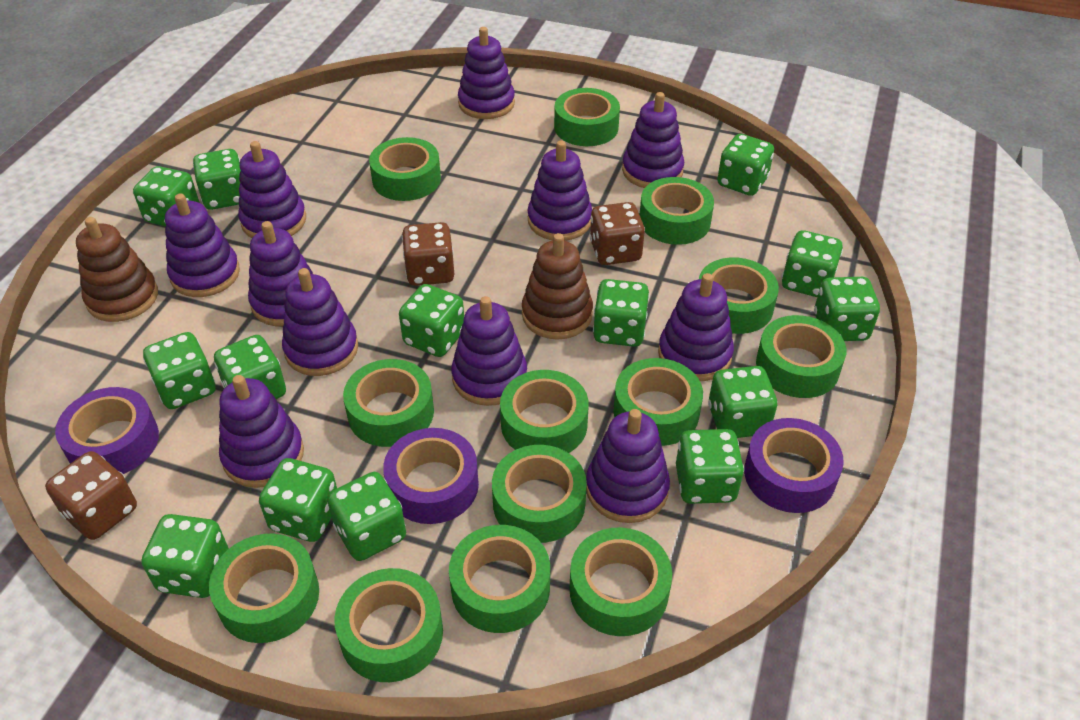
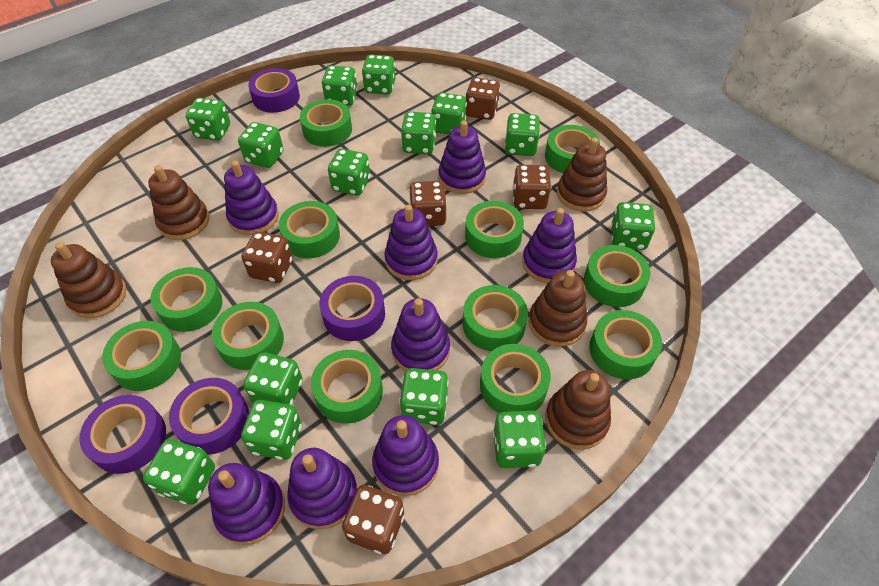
brown dice: 3 -> 5
brown stacking toy: 2 -> 5
green tape: 13 -> 12
purple stacking toy: 11 -> 8
purple tape: 3 -> 4

